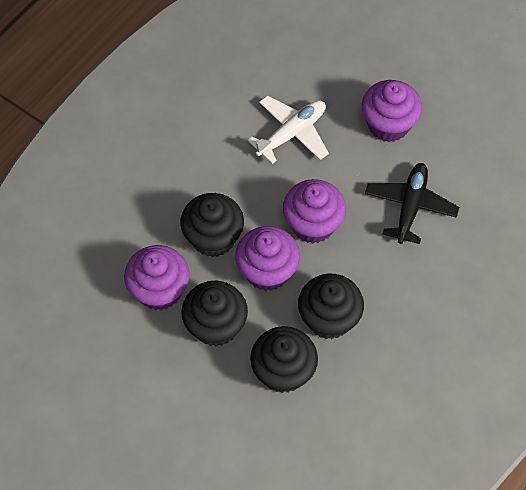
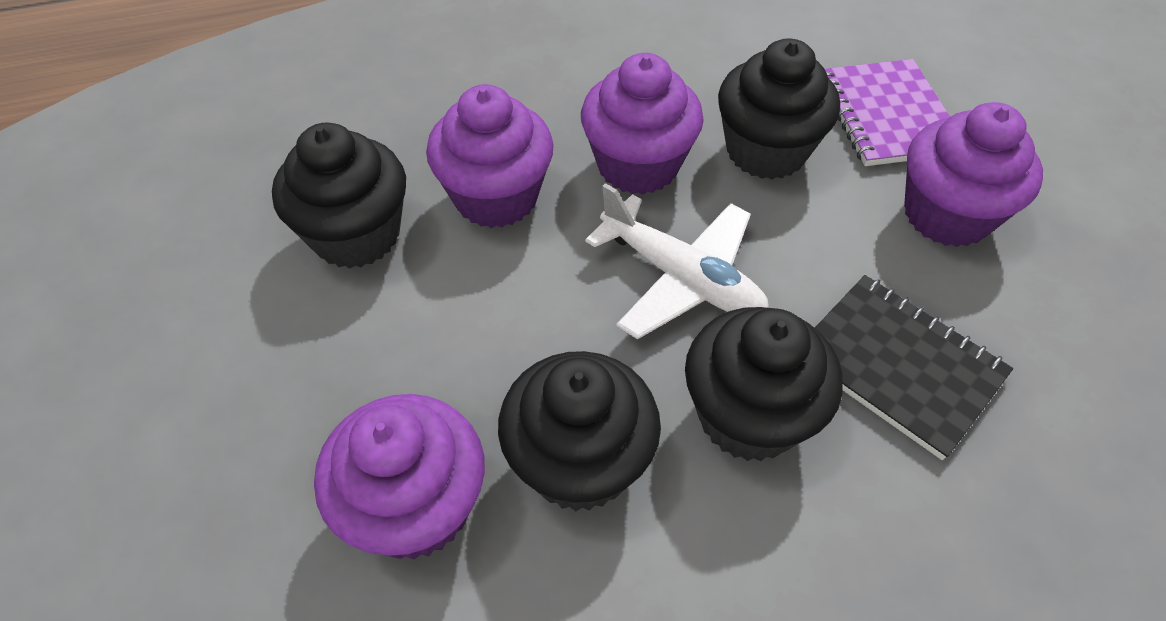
black notebook: 0 -> 1
black plane: 1 -> 0
purple notebook: 0 -> 1

